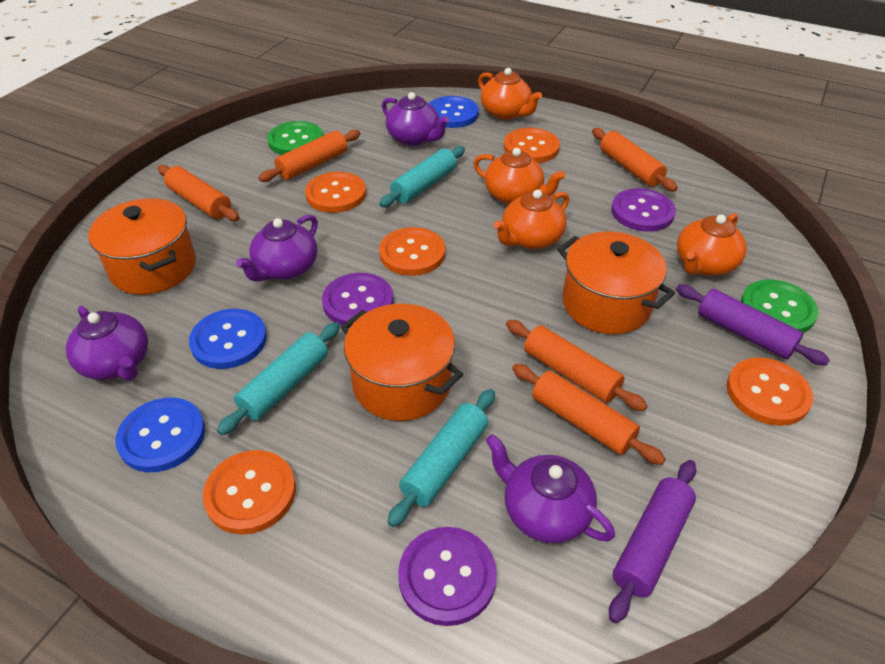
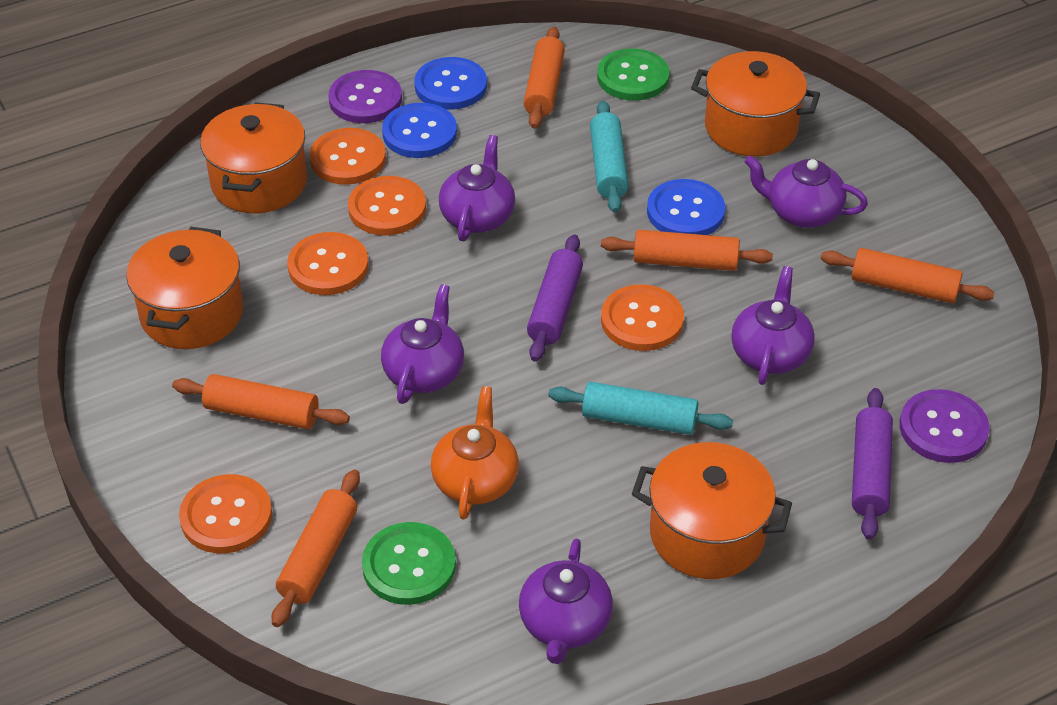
orange pot: 3 -> 4
orange teapot: 4 -> 1
purple button: 3 -> 2
purple teapot: 4 -> 5
turquoise rolling pin: 3 -> 2

